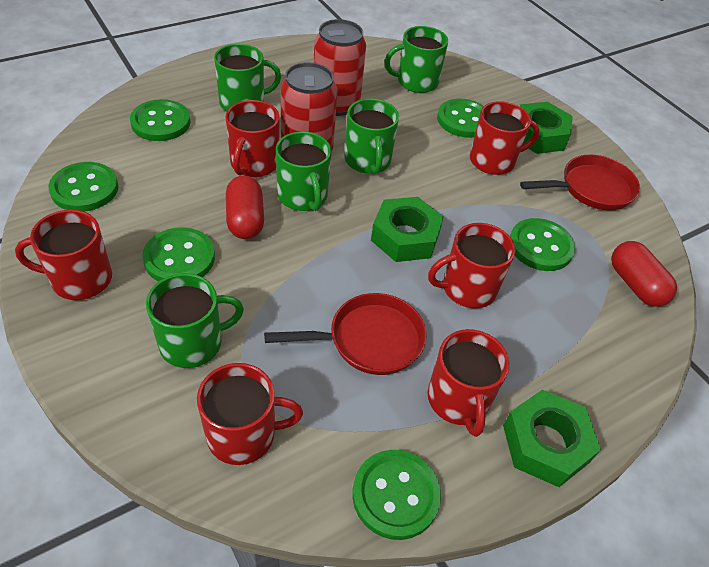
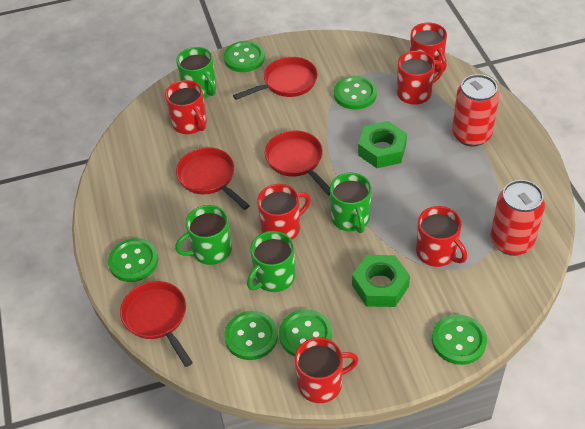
green mug: 5 -> 4
green nut: 3 -> 2
red capsule: 2 -> 0
red pan: 2 -> 4

